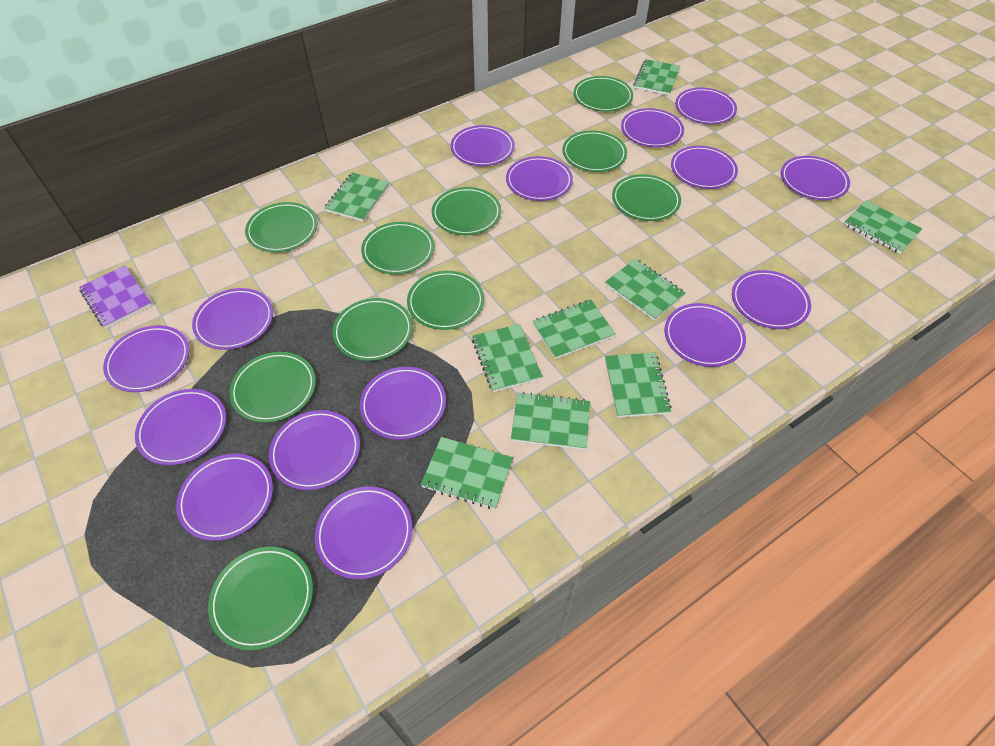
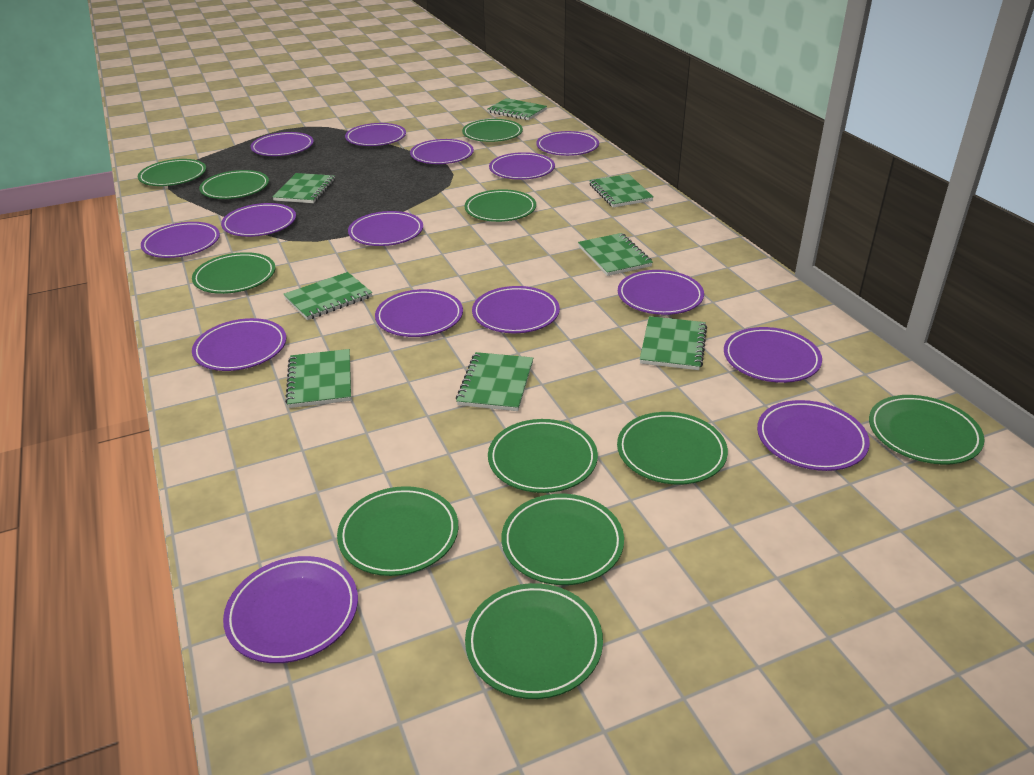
green notebook: 9 -> 8
green plate: 10 -> 11
purple notebook: 1 -> 0

